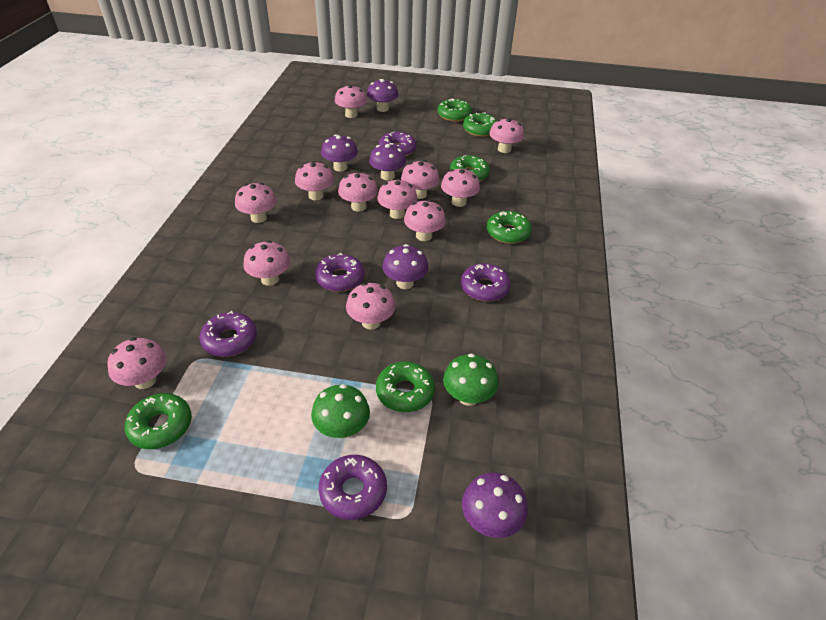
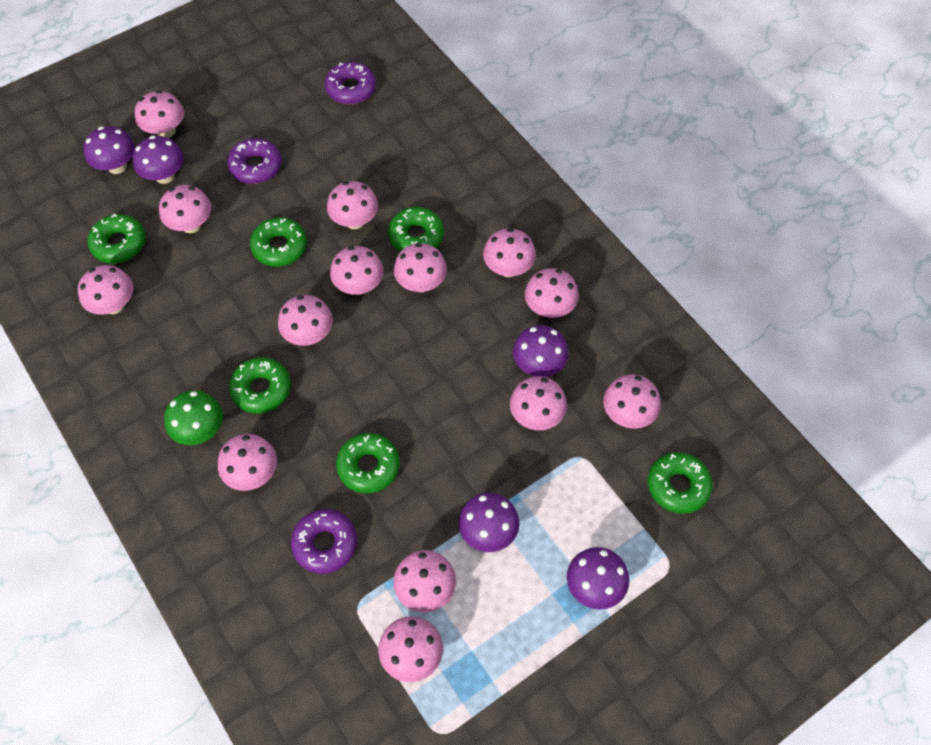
green mushroom: 2 -> 1
pink mushroom: 12 -> 14
purple donut: 5 -> 3

